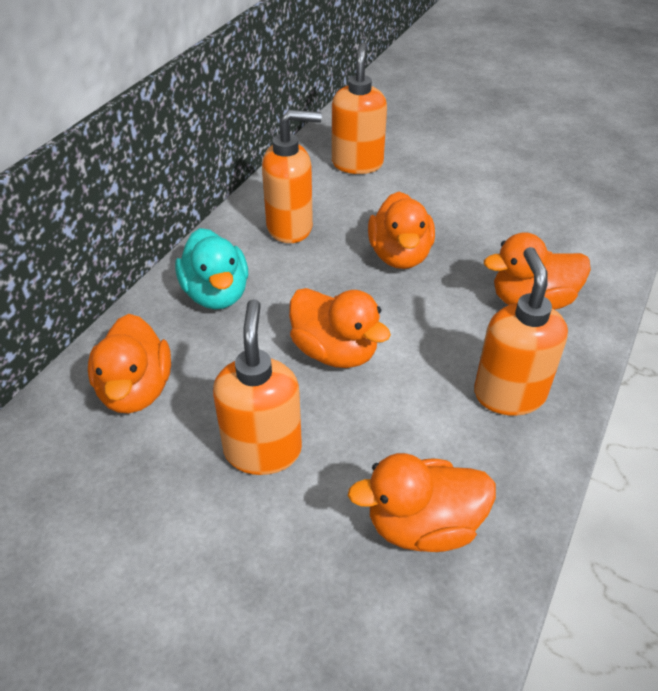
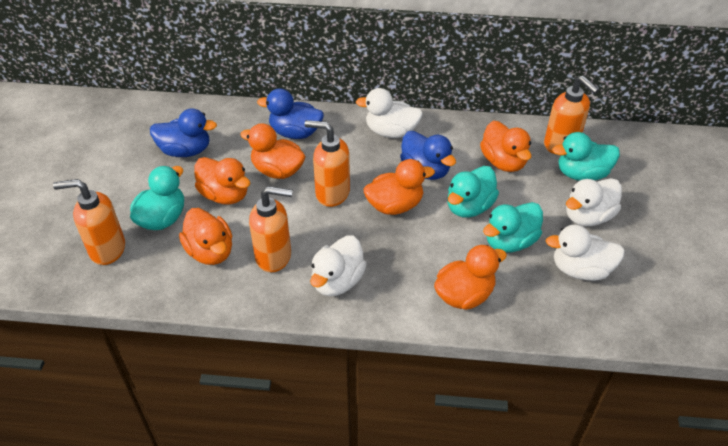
blue duck: 0 -> 3
orange duck: 5 -> 6
turquoise duck: 1 -> 4
white duck: 0 -> 4

